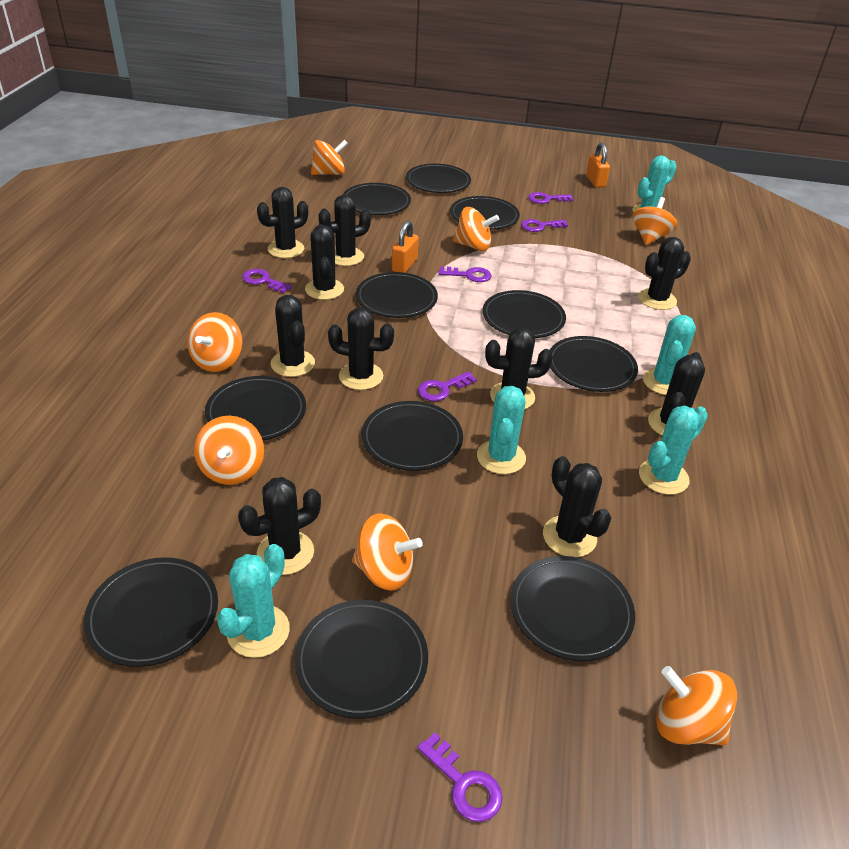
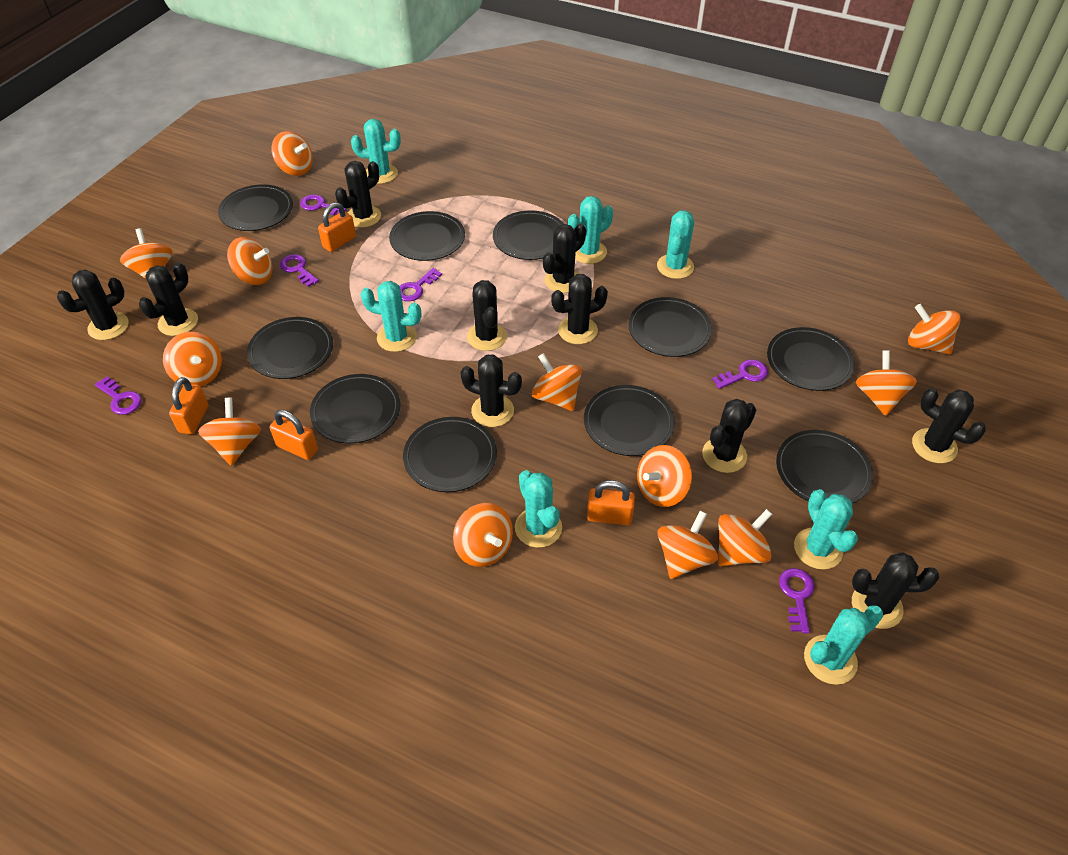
black plate: 11 -> 10
orange padlock: 2 -> 4
orange spinning top: 7 -> 12
turquoise cactus: 5 -> 7

